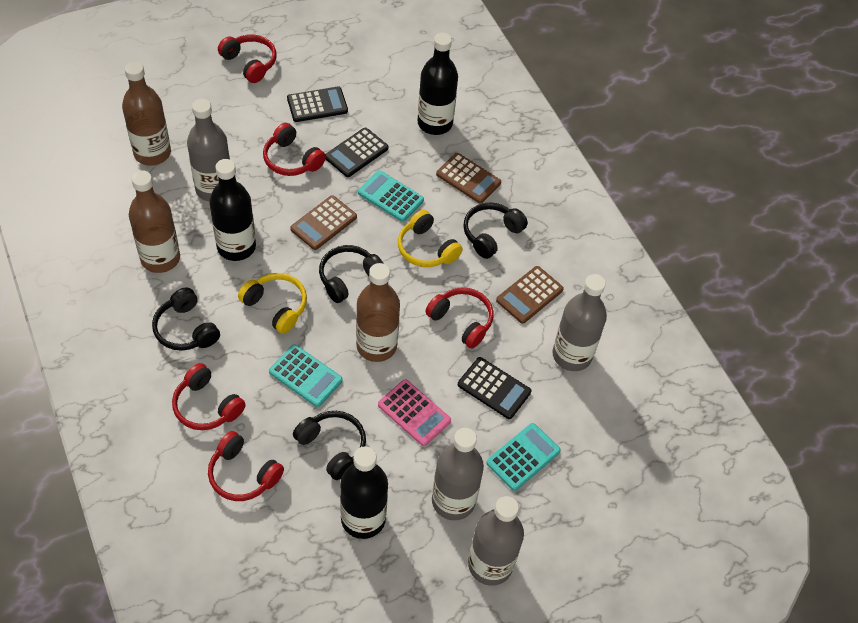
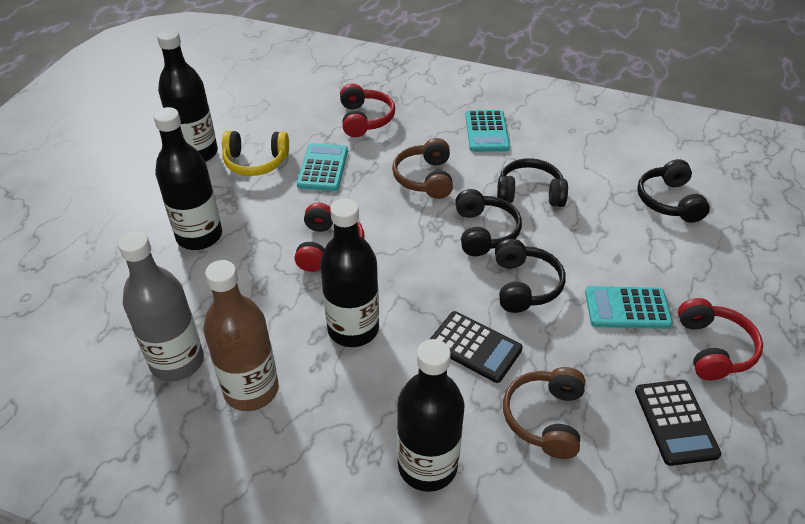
black bottle: 3 -> 4
black calculator: 3 -> 2
brown bottle: 3 -> 1
brown calculator: 3 -> 0
brown headphones: 0 -> 2
grey bottle: 4 -> 1
pink calculator: 1 -> 0
red headphones: 5 -> 3
yellow headphones: 2 -> 1

